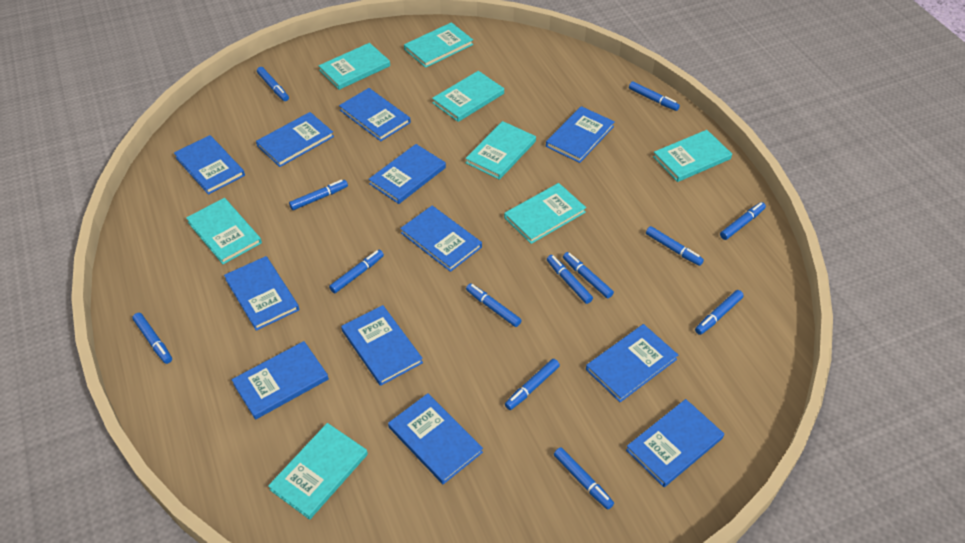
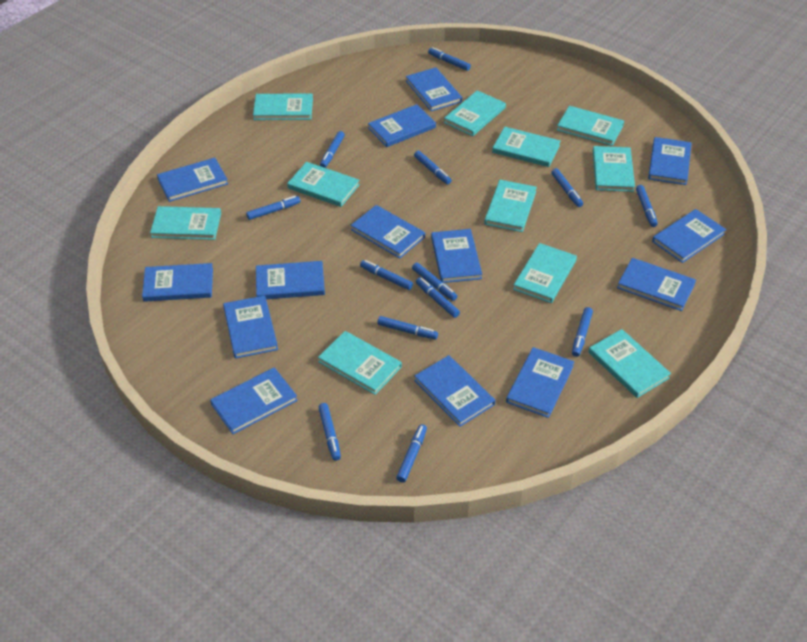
blue book: 12 -> 14
turquoise book: 8 -> 11

